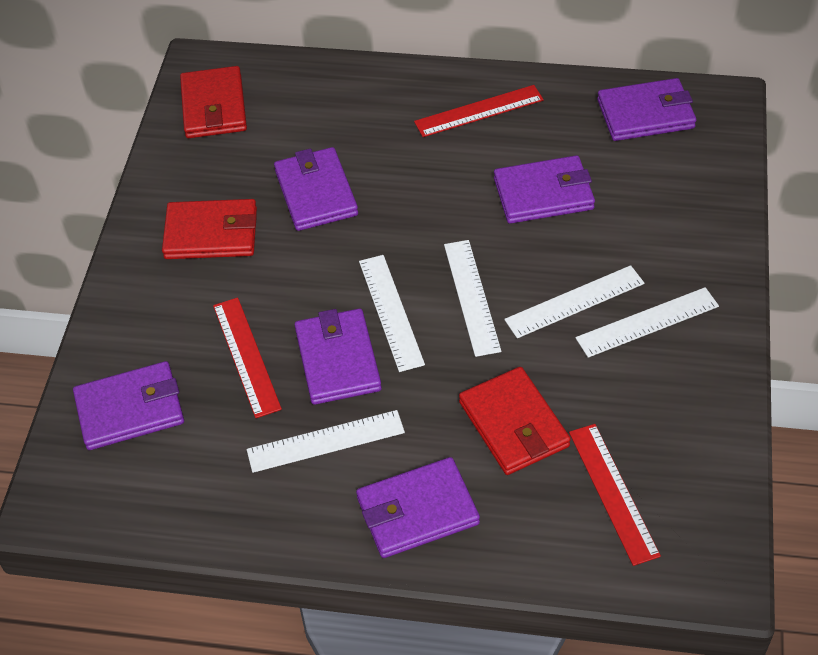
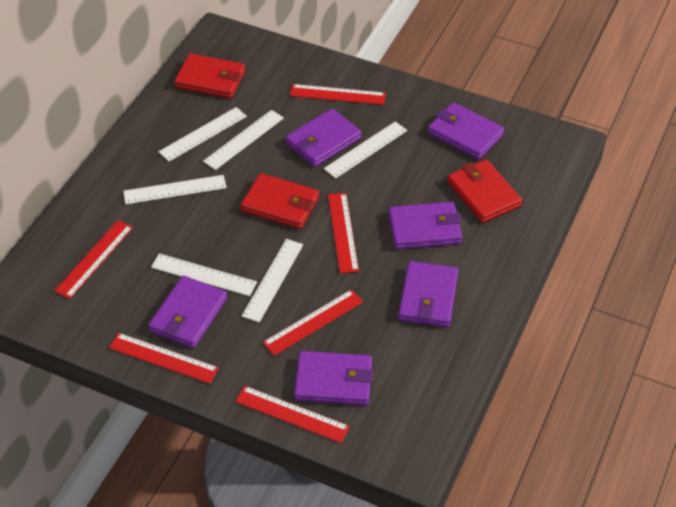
red ruler: 3 -> 6
white ruler: 5 -> 6

